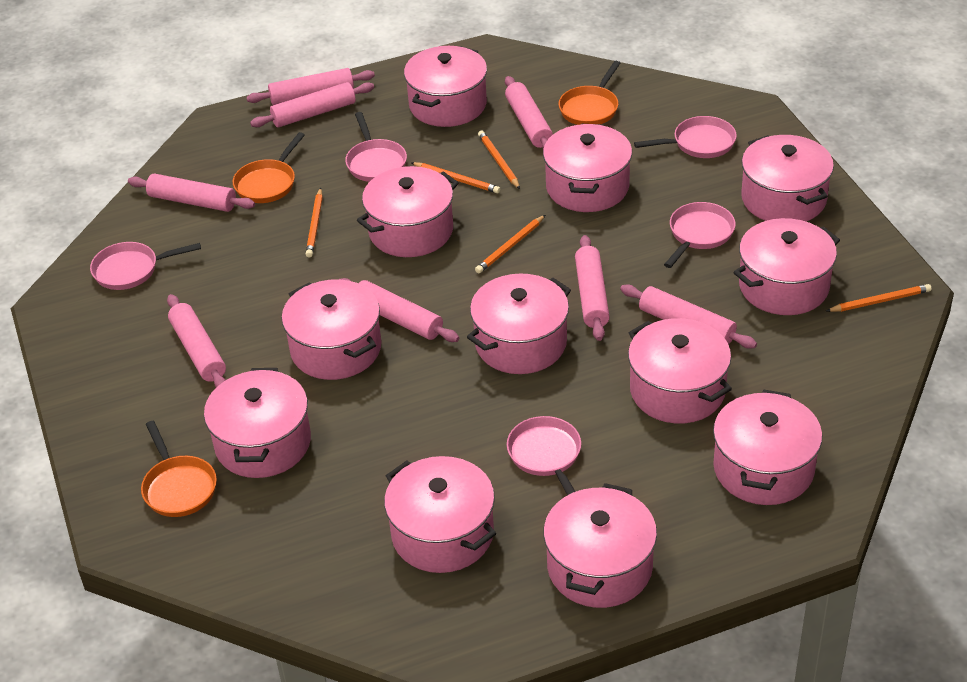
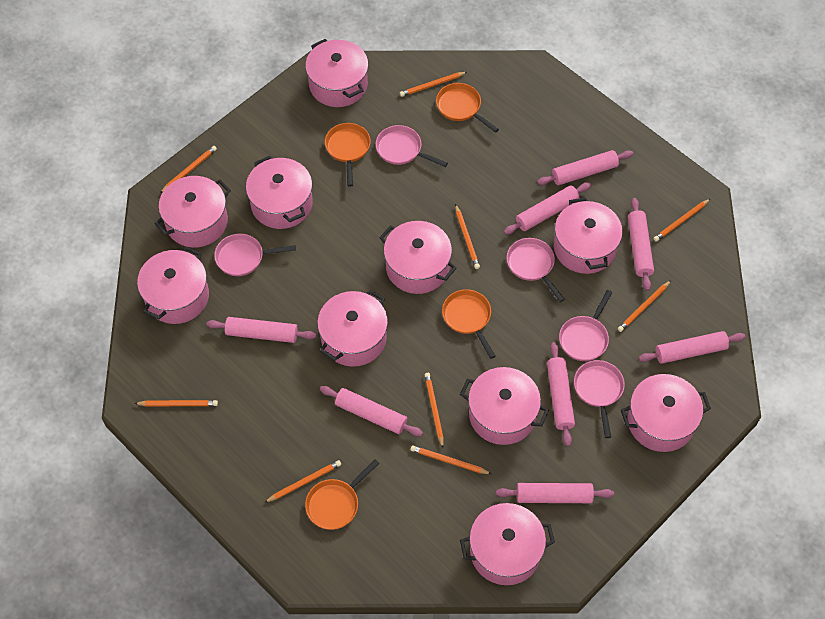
orange pan: 3 -> 4
orange pencil: 5 -> 9
pink pot: 12 -> 10

